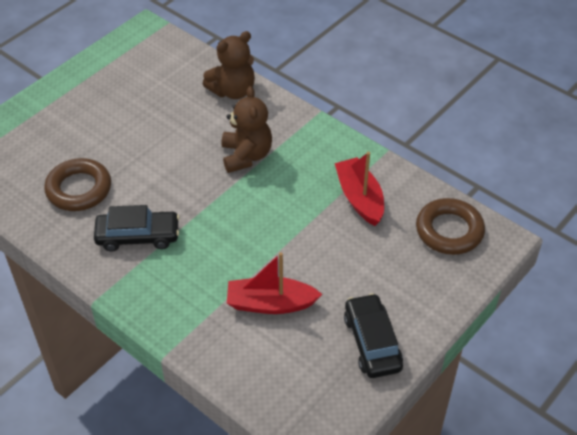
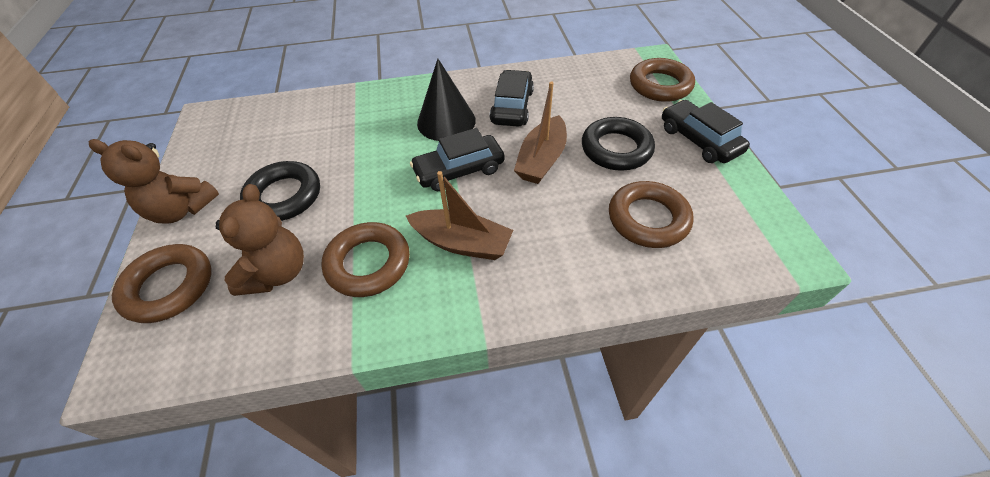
black car: 2 -> 3
black cone: 0 -> 1
black ring: 0 -> 2
brown boat: 0 -> 2
brown ring: 2 -> 4
red boat: 2 -> 0

